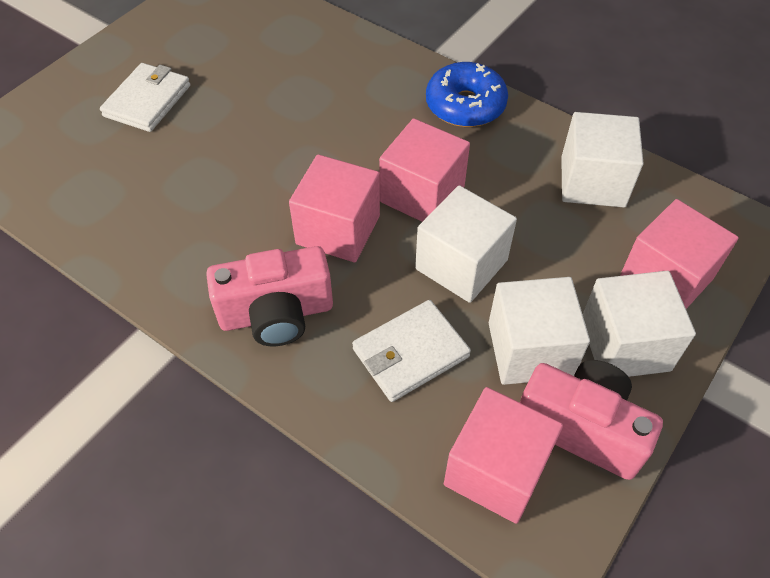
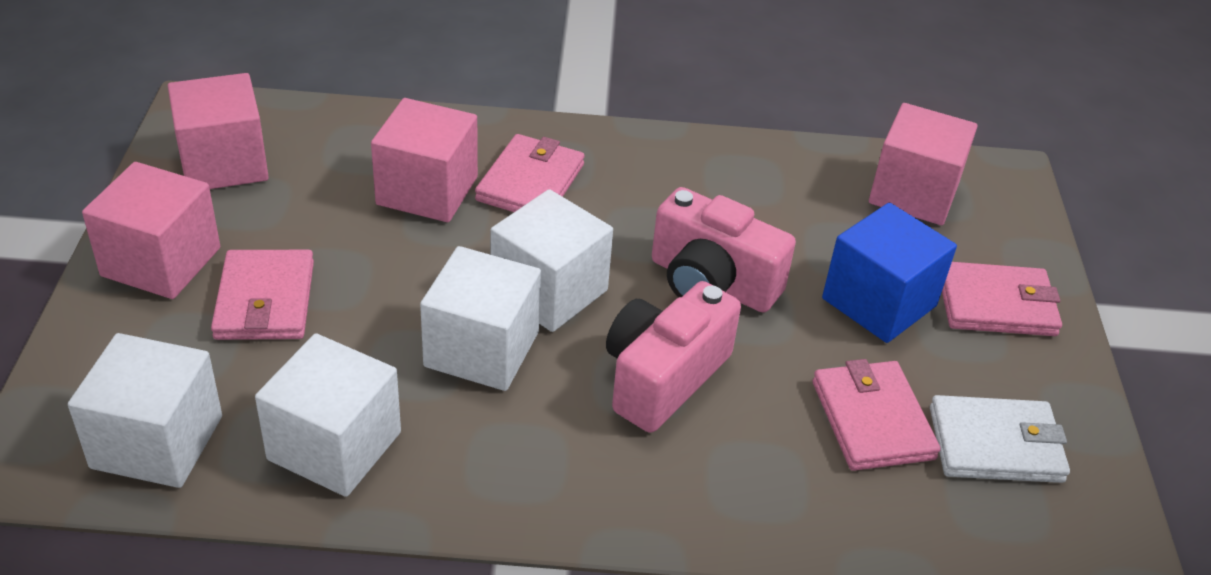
blue cube: 0 -> 1
blue donut: 1 -> 0
pink wallet: 0 -> 4
white wallet: 2 -> 1

